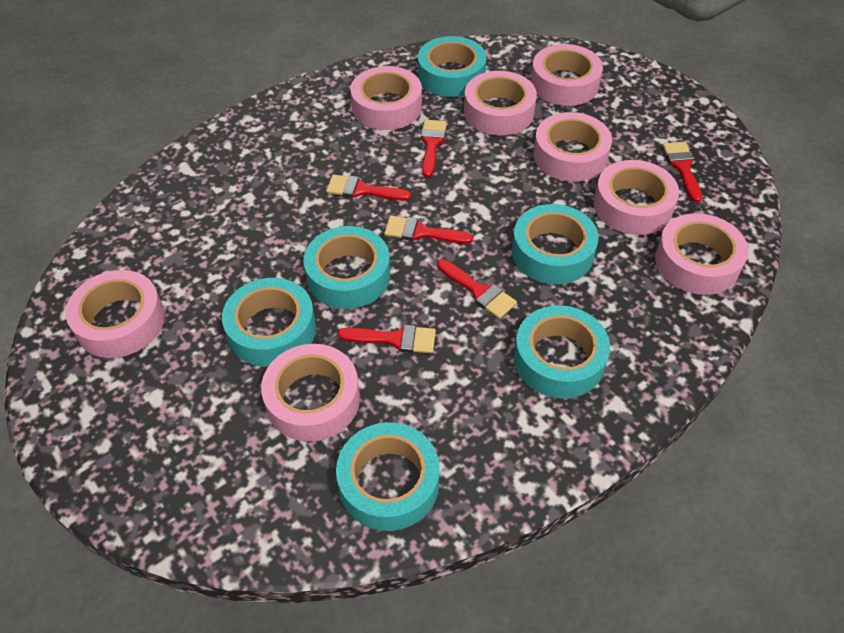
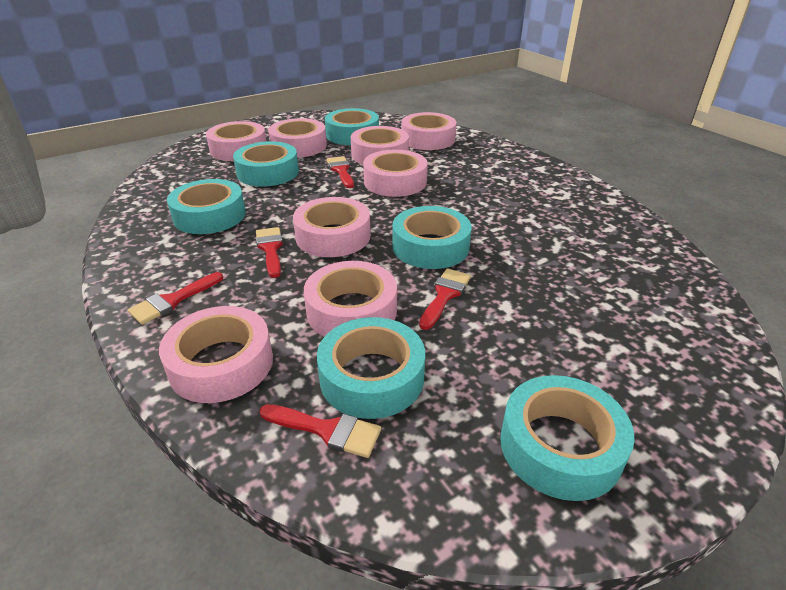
red brush: 6 -> 5

